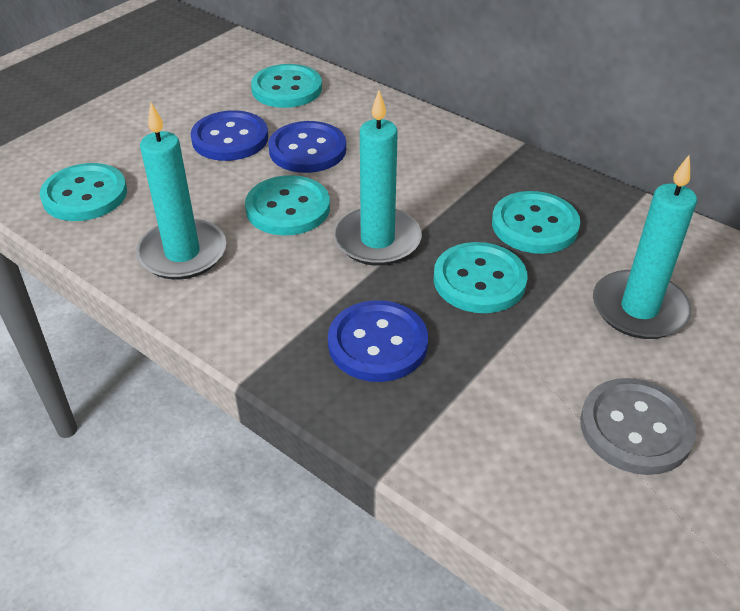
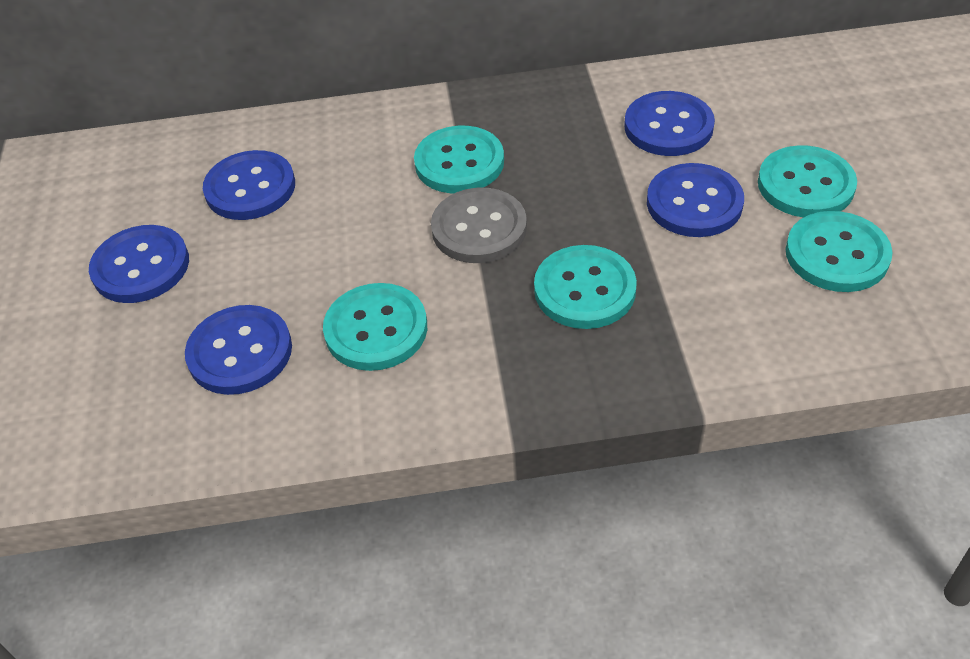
blue button: 3 -> 5
turquoise candle: 3 -> 0

